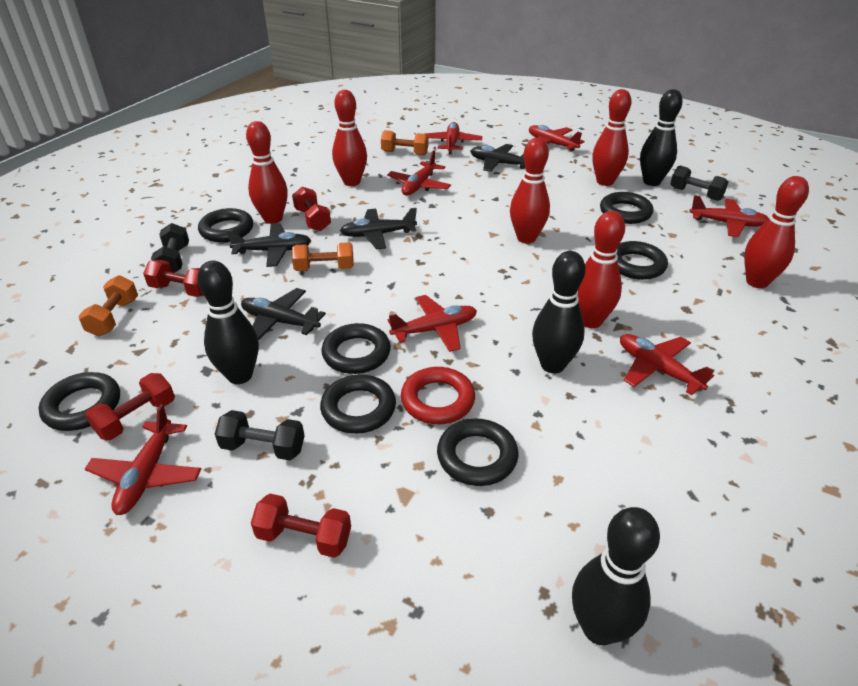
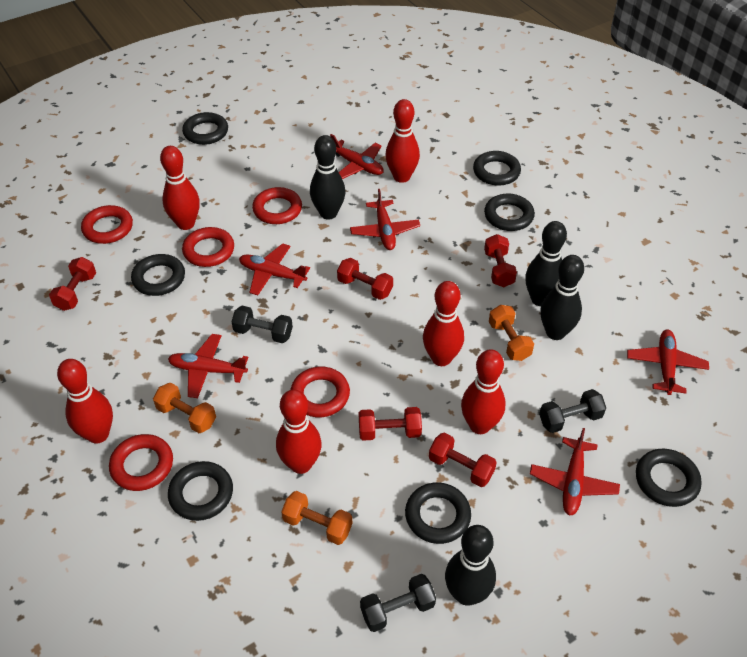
black plane: 4 -> 0
red dumbbell: 4 -> 5
red plane: 7 -> 6
red ring: 1 -> 5

